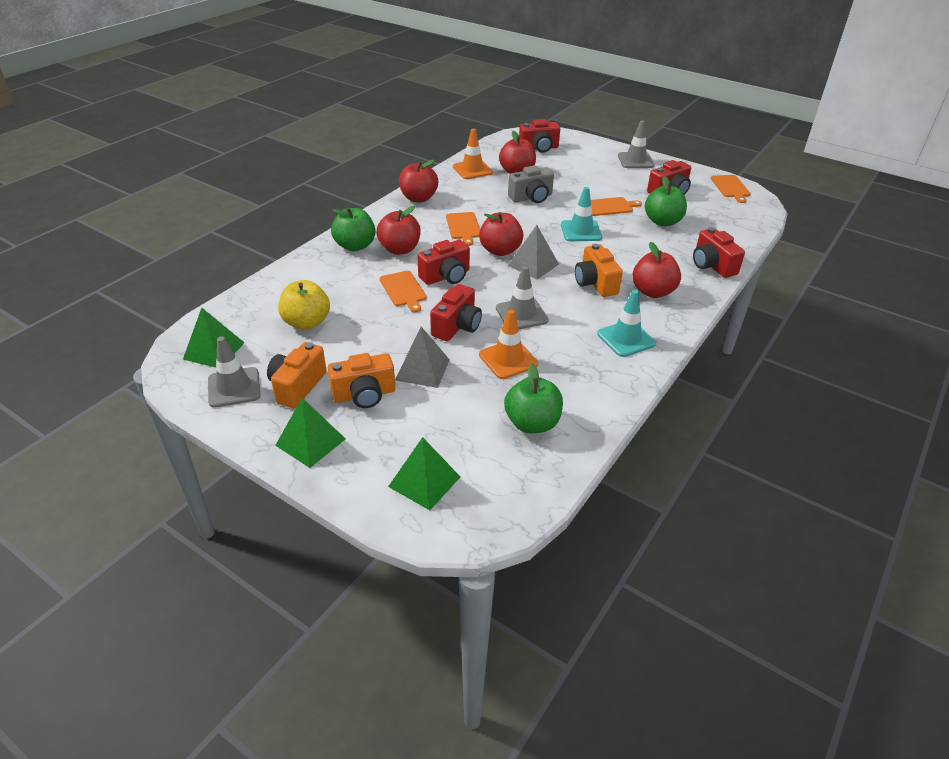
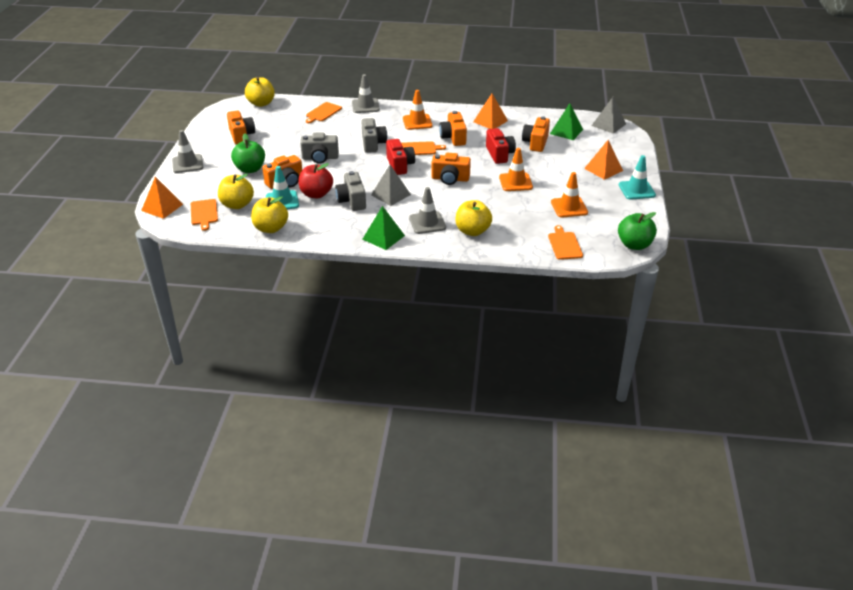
green apple: 3 -> 2
green pyramid: 3 -> 2
grey camera: 1 -> 3
orange camera: 3 -> 5
orange pyramid: 0 -> 3
orange traffic cone: 2 -> 3
red apple: 5 -> 1
red camera: 5 -> 2
yellow apple: 1 -> 4

